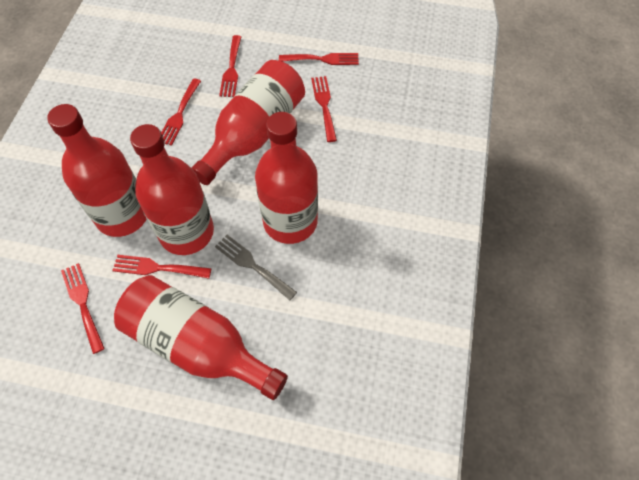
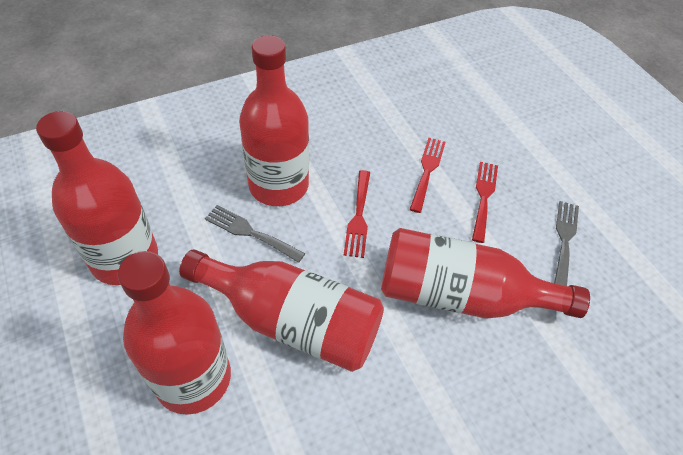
grey fork: 1 -> 2
red fork: 6 -> 3

